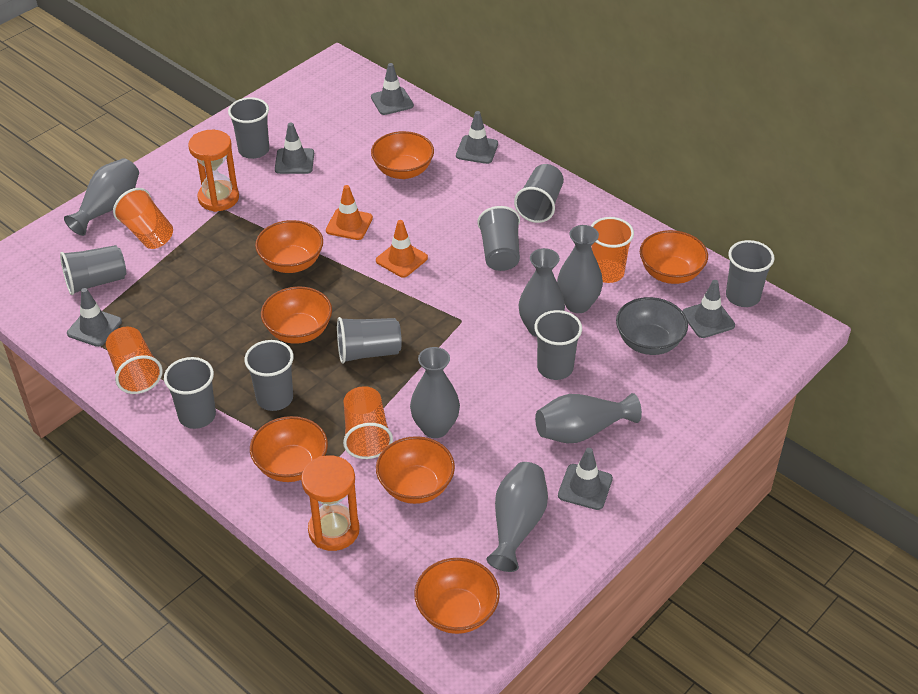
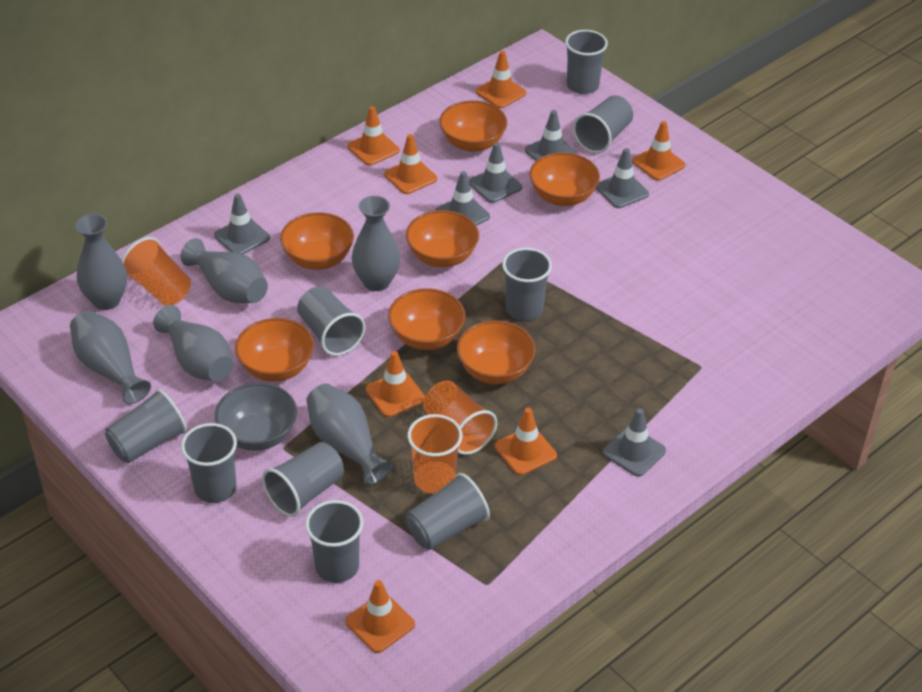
orange cup: 4 -> 3
orange hourglass: 2 -> 0
orange traffic cone: 2 -> 7

